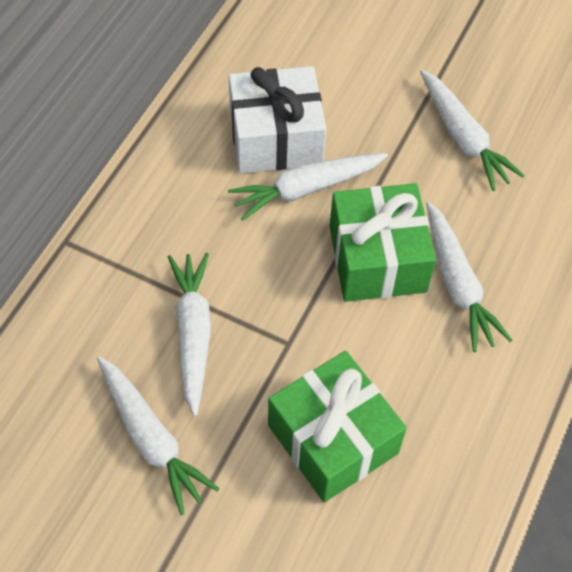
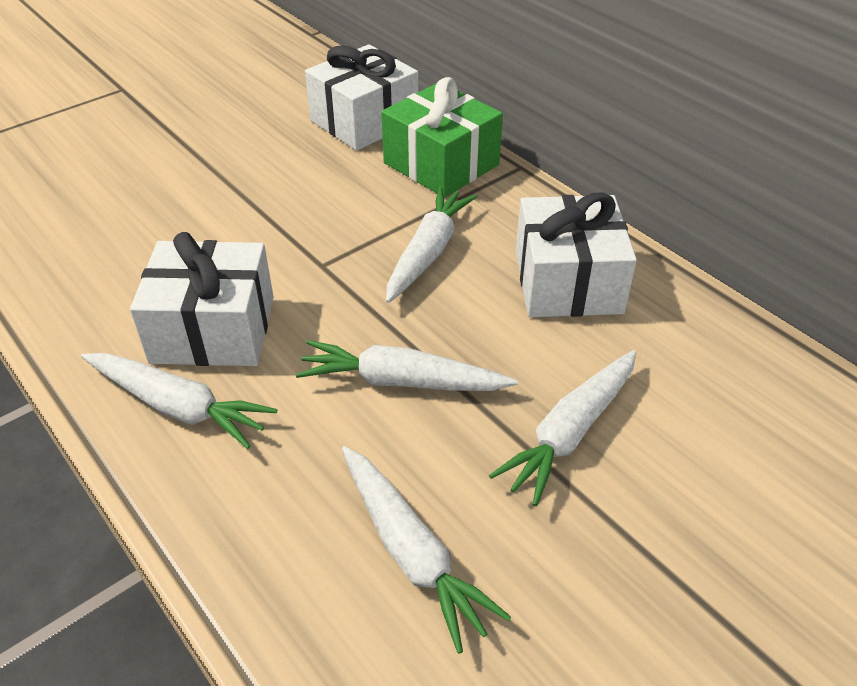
green gift: 2 -> 1
white gift: 1 -> 3

